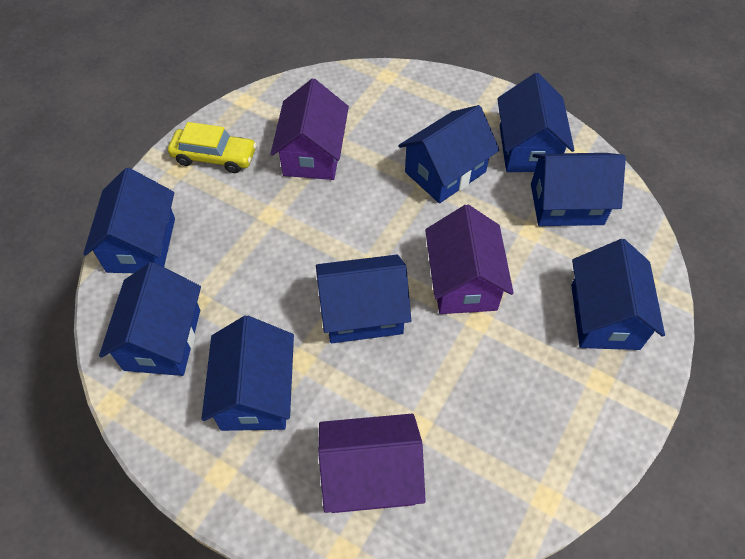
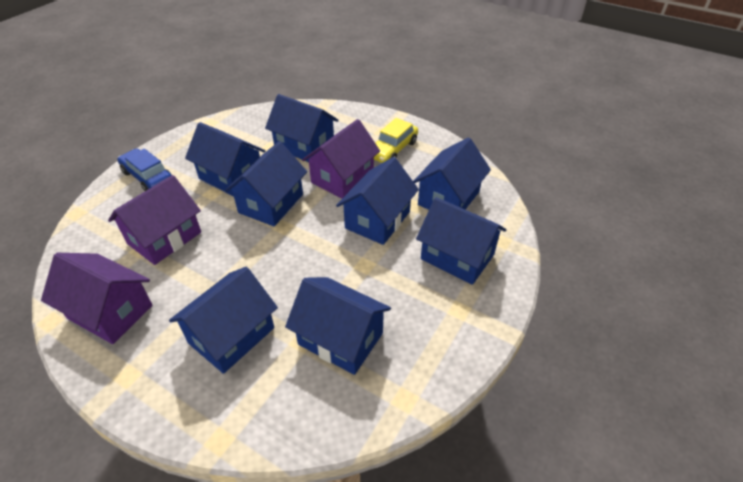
blue car: 0 -> 1

